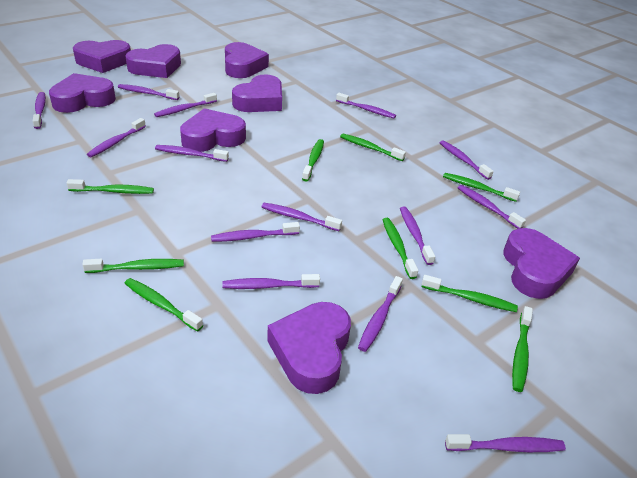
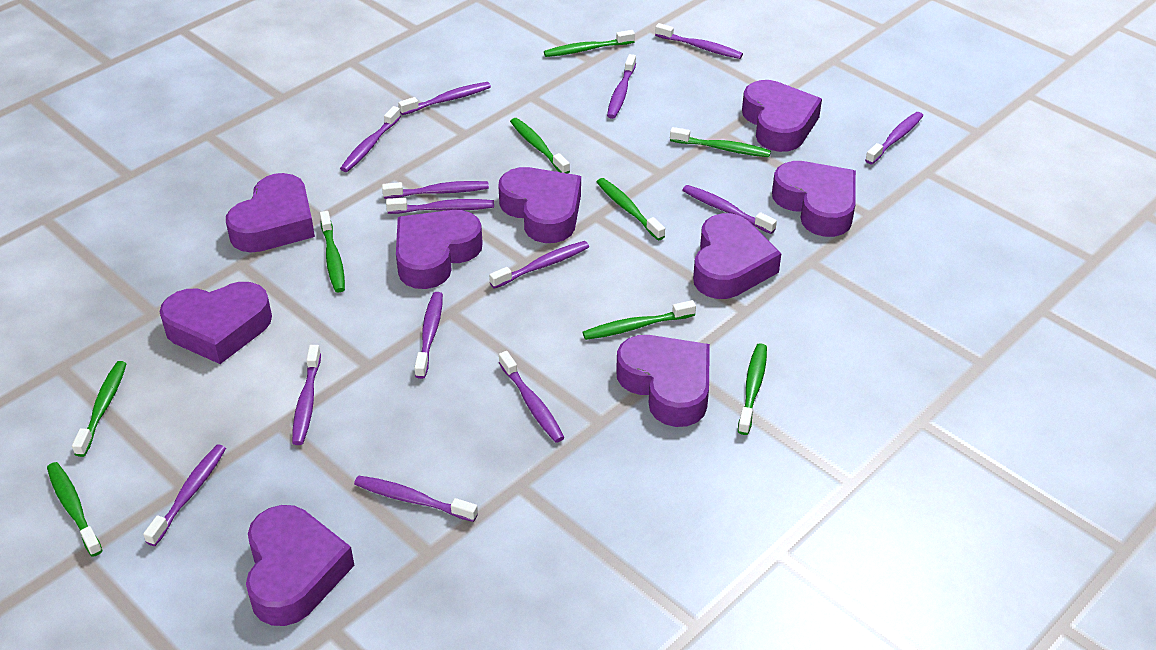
purple heart: 8 -> 9

